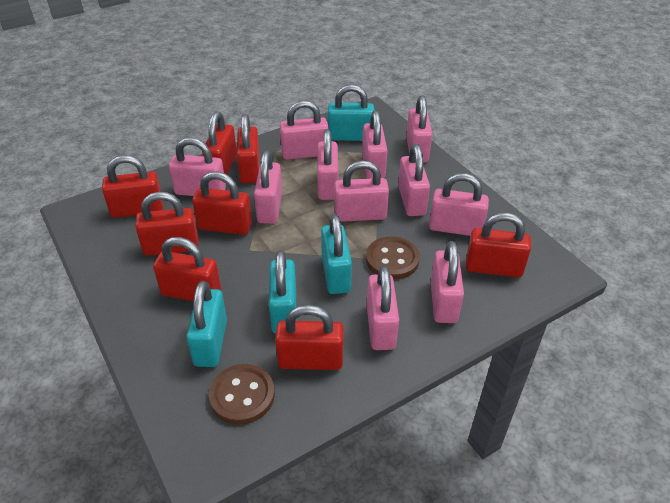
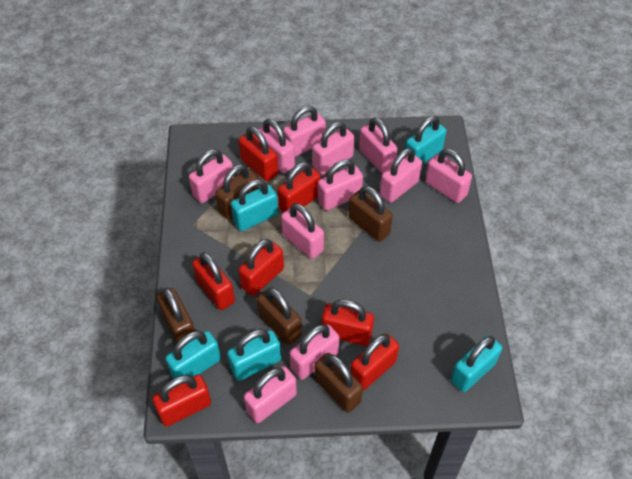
brown button: 2 -> 0
brown padlock: 0 -> 5
red padlock: 8 -> 7
turquoise padlock: 4 -> 5

